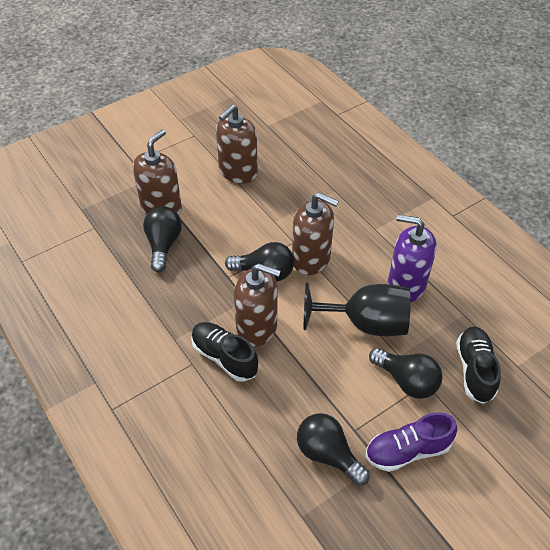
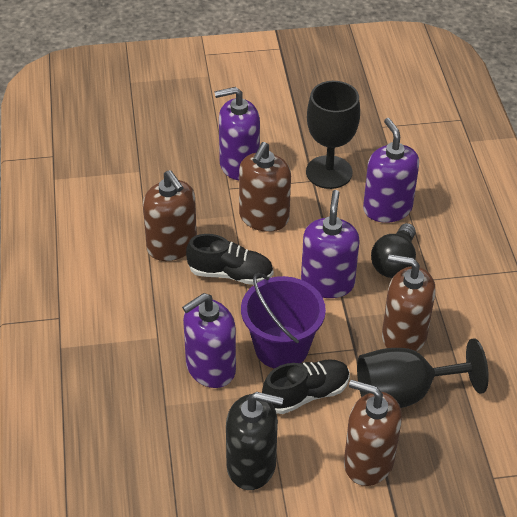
black goblet: 1 -> 2
black light bulb: 4 -> 1
black soap dispenser: 0 -> 1
purple bucket: 0 -> 1
purple shoe: 1 -> 0
purple soap dispenser: 1 -> 4

